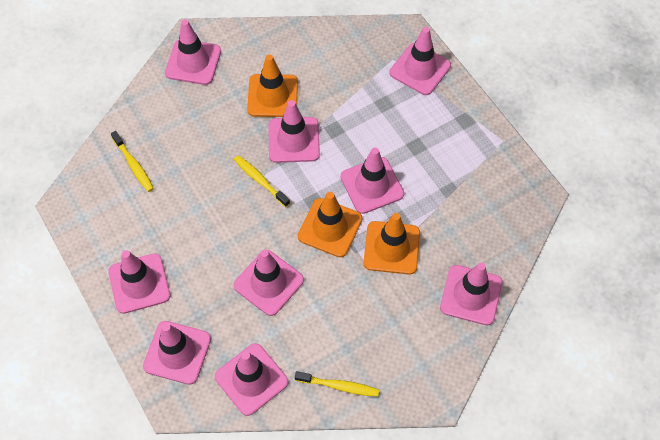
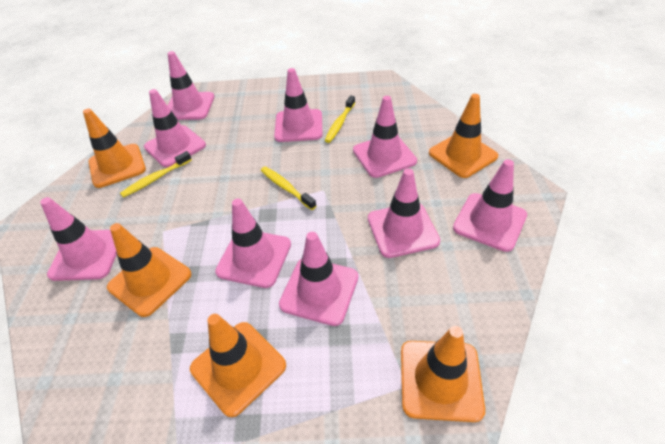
orange traffic cone: 3 -> 5

